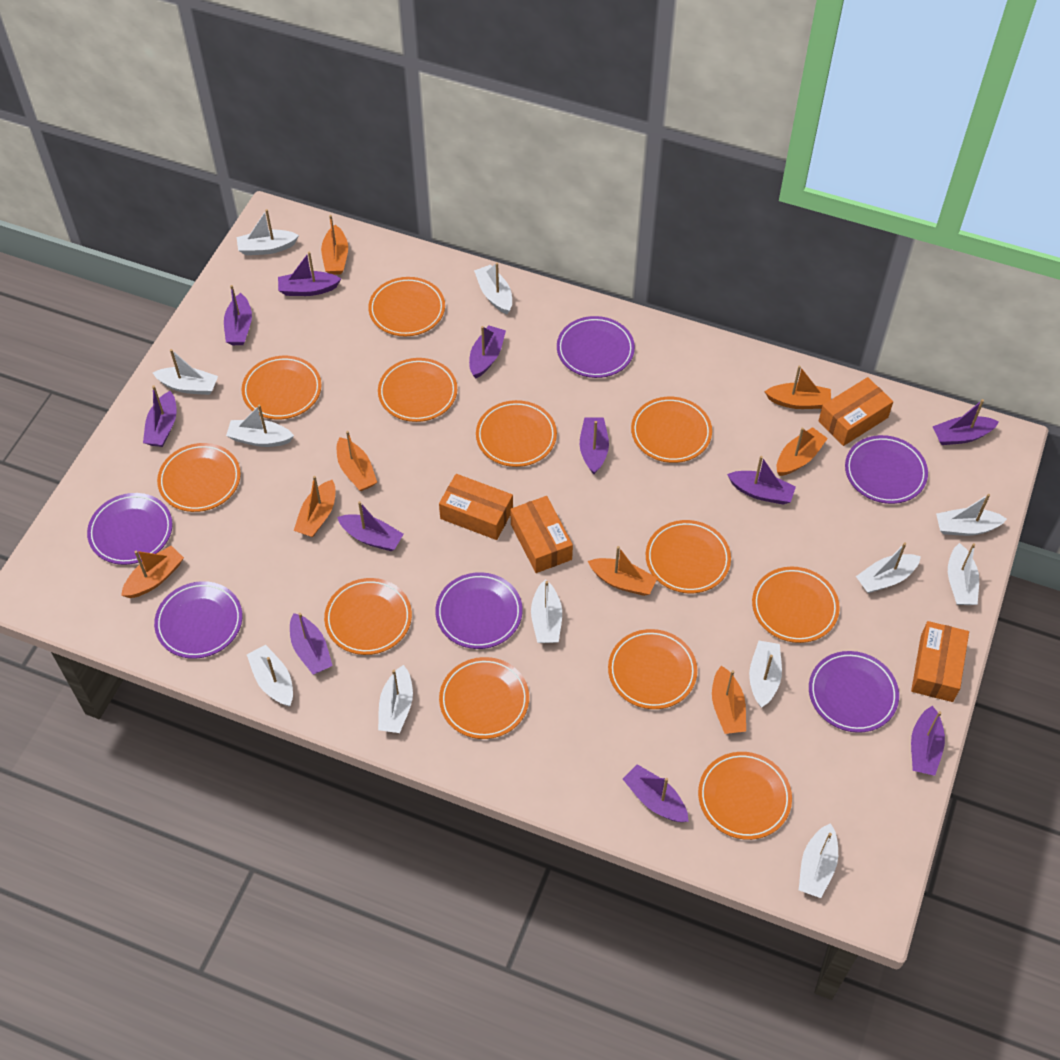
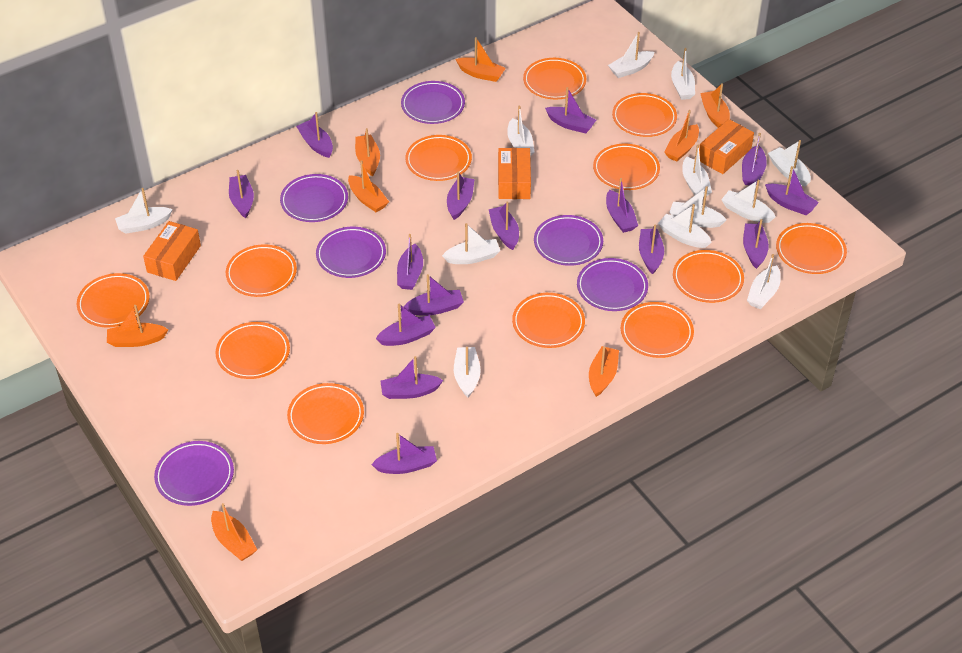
orange box: 4 -> 3
purple boat: 11 -> 15

